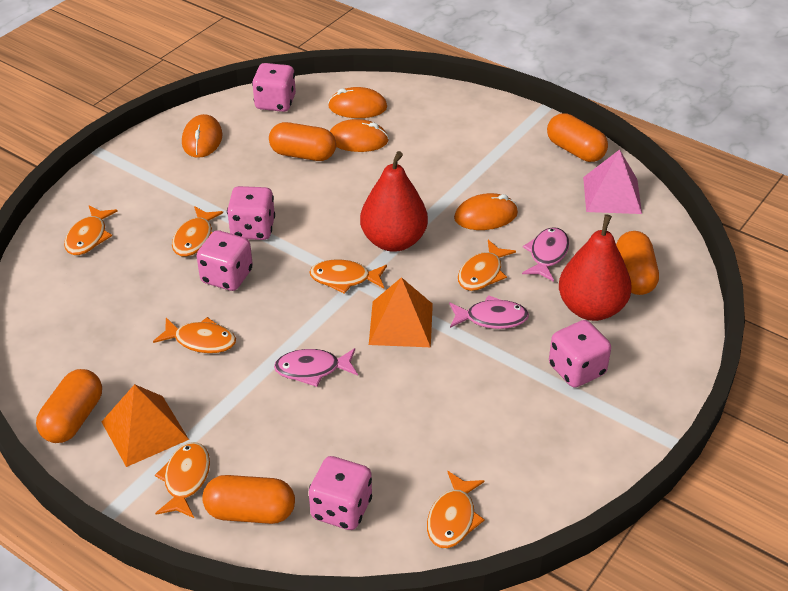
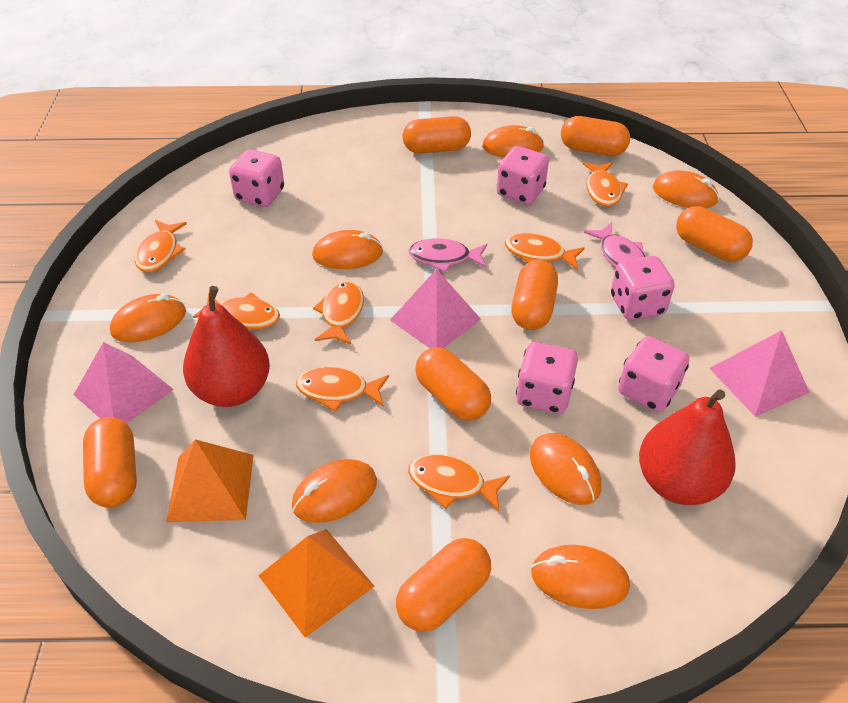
orange capsule: 5 -> 7
orange mouse: 4 -> 7
pink fish: 3 -> 2
pink pyramid: 1 -> 3

